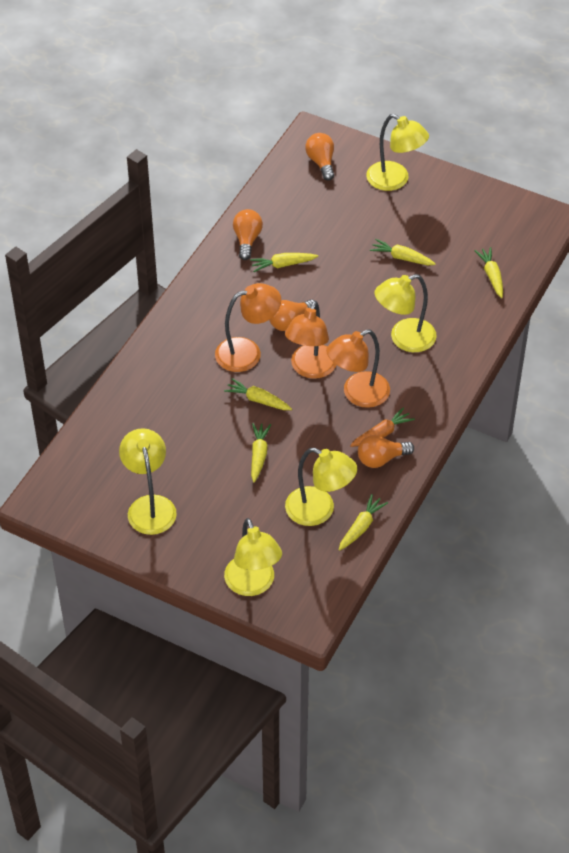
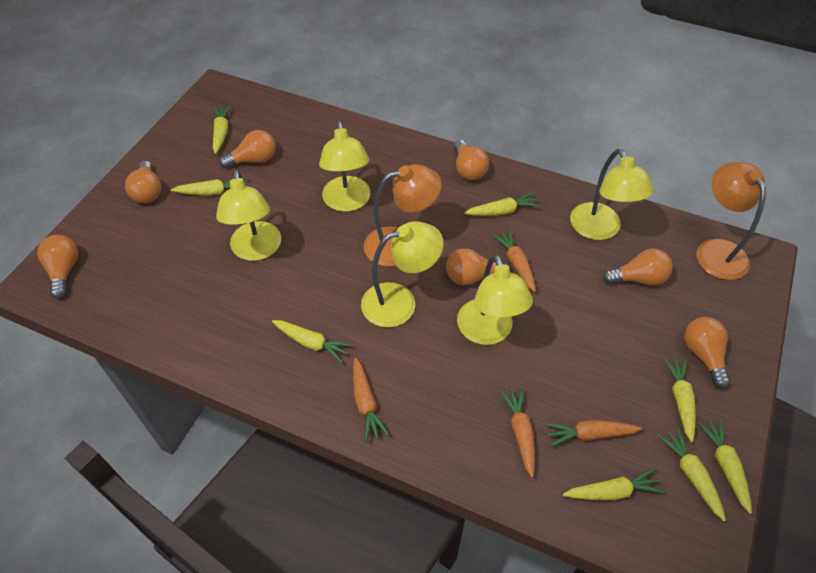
orange carrot: 1 -> 4
orange lamp: 3 -> 2
orange light bulb: 4 -> 7
yellow carrot: 6 -> 8

